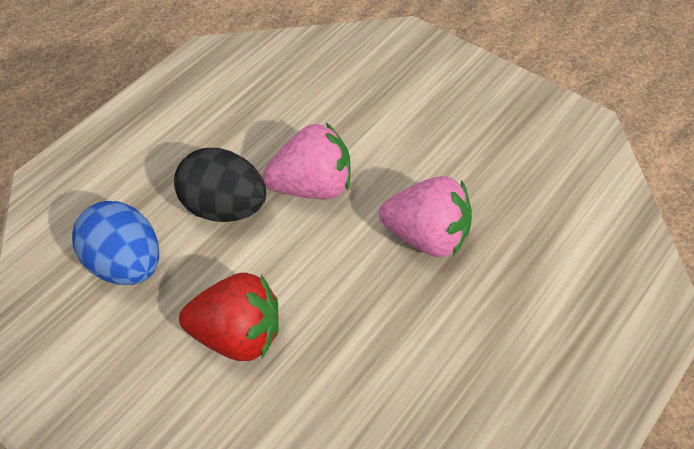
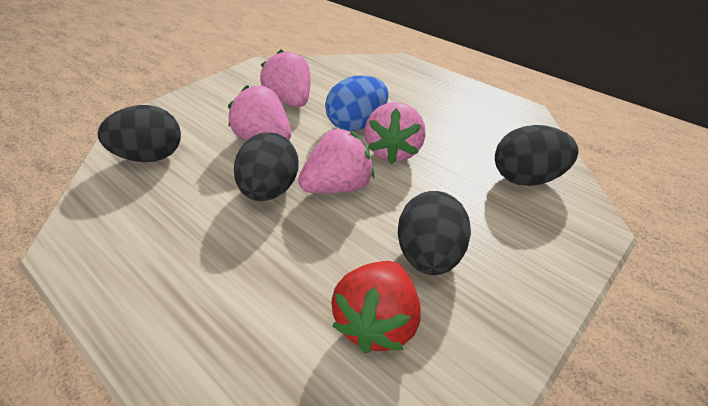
black egg: 1 -> 4
pink strawberry: 2 -> 4

